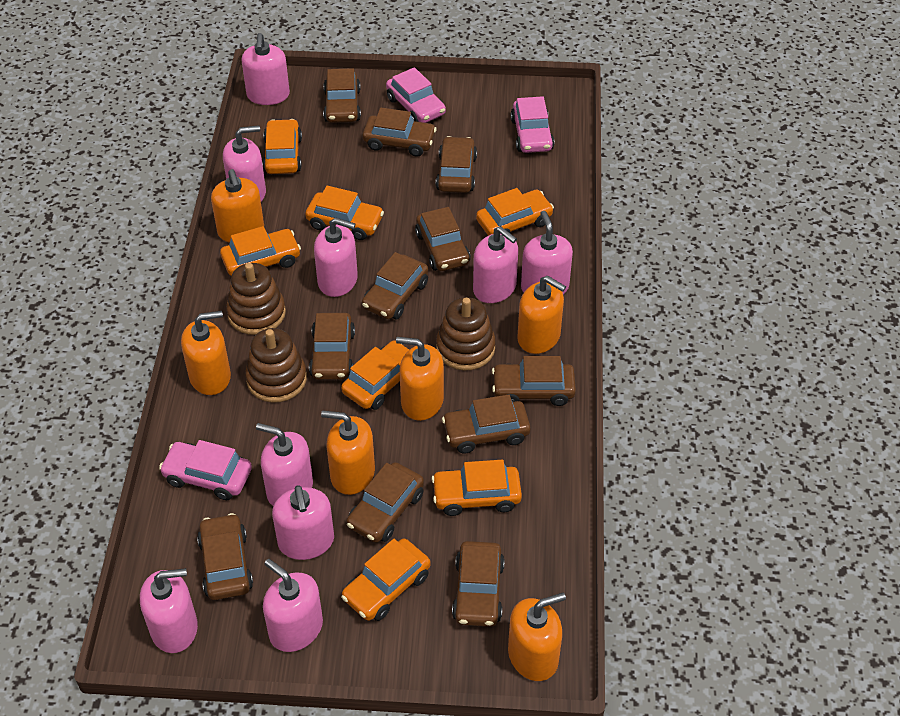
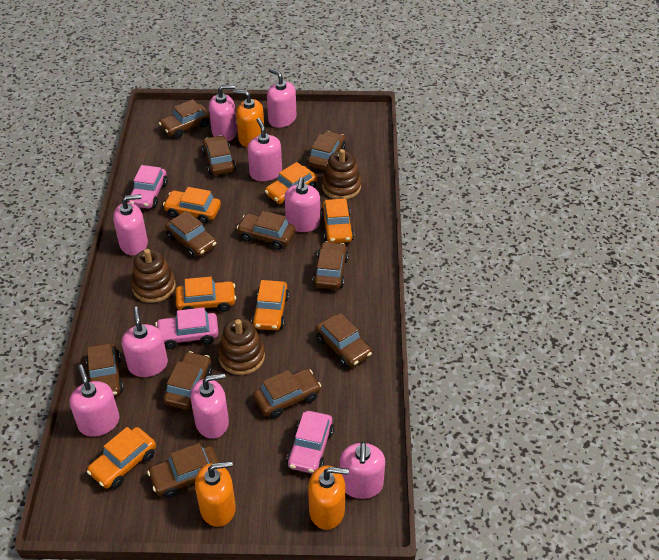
orange car: 7 -> 6
orange soap dispenser: 6 -> 3

